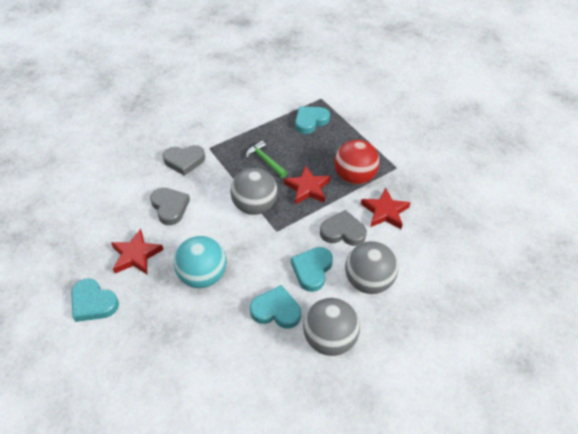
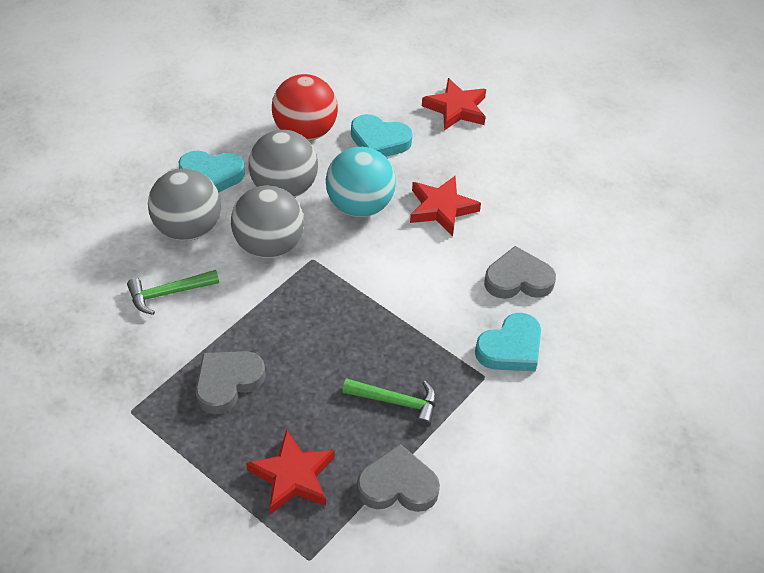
green hammer: 1 -> 2
turquoise heart: 4 -> 3

